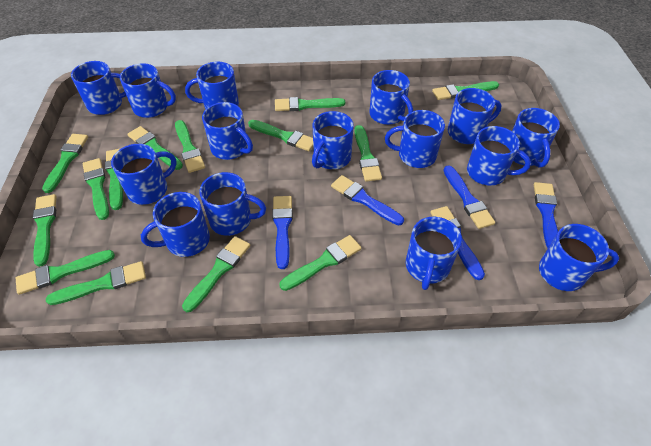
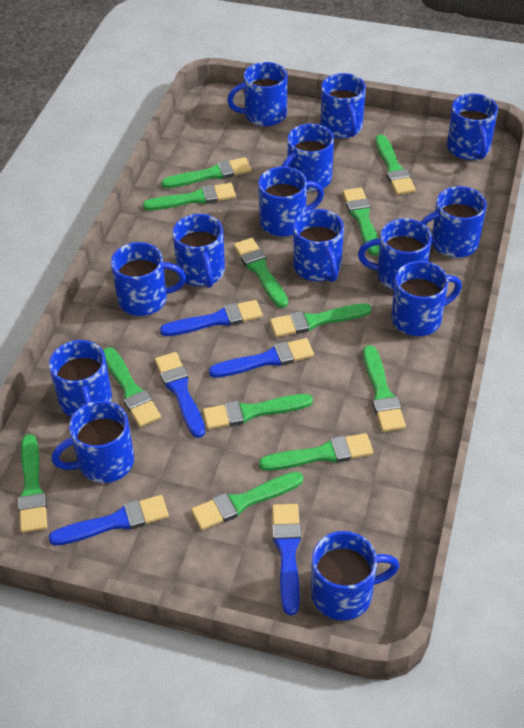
blue mug: 15 -> 14
green brush: 14 -> 12

